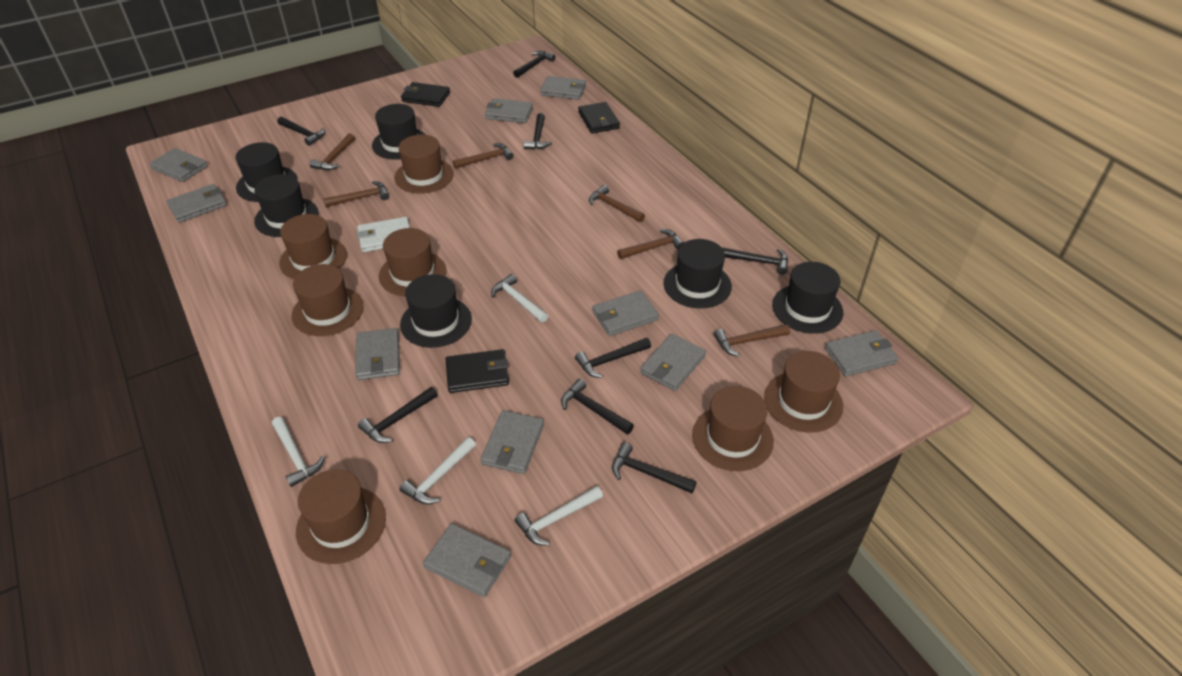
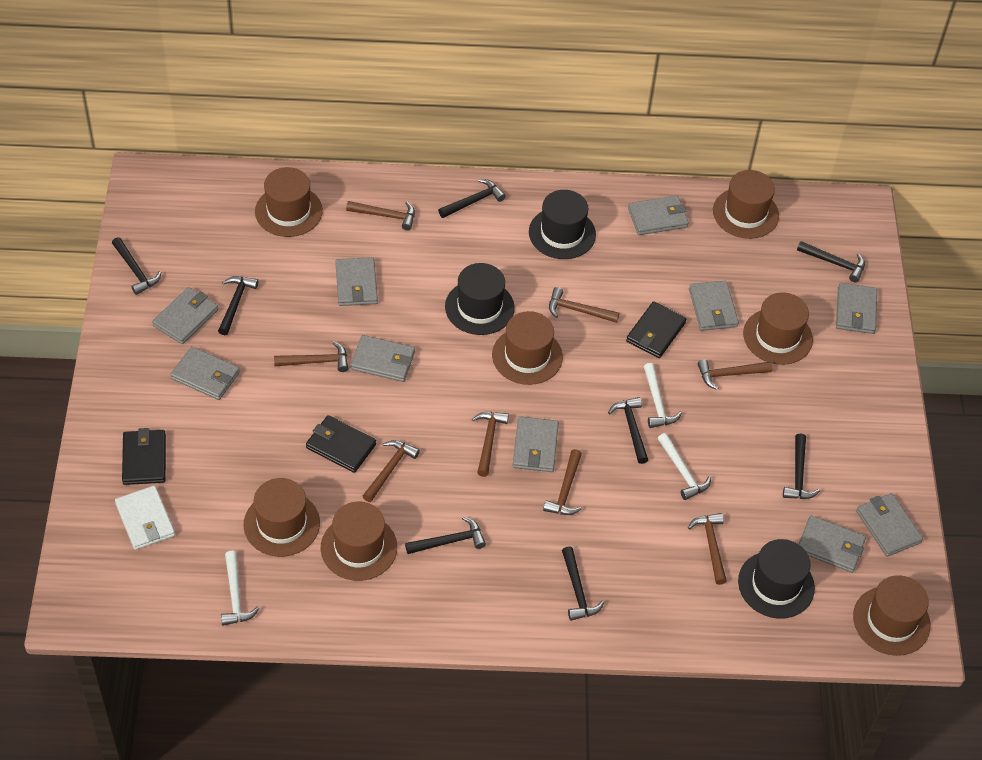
black hat: 6 -> 3
brown hammer: 6 -> 8
white hammer: 4 -> 3

